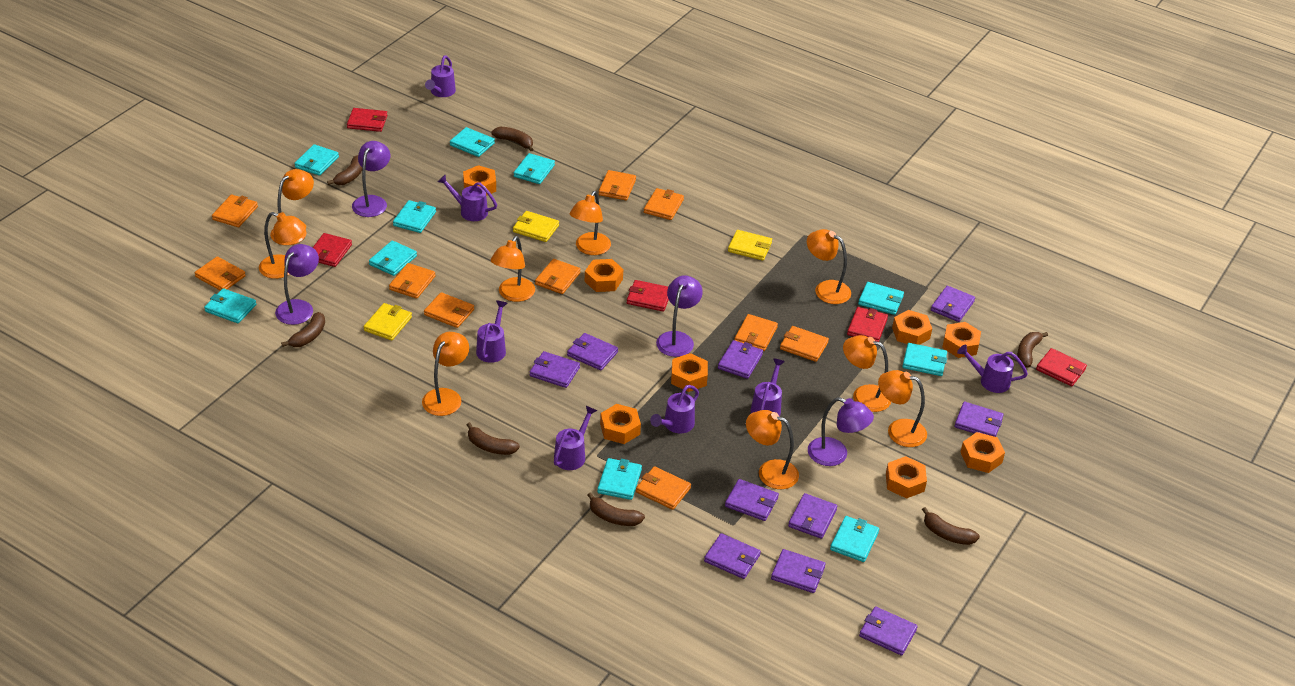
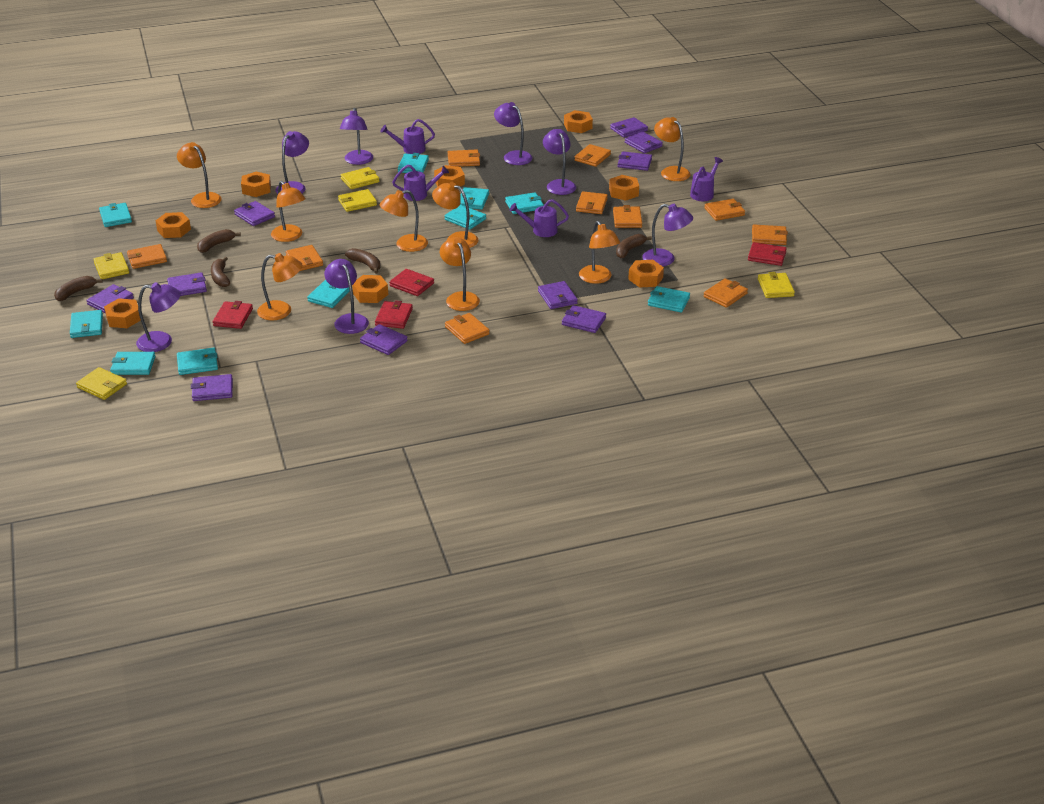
brown banana: 7 -> 5
orange lamp: 9 -> 8
purple lamp: 4 -> 7
purple watering can: 7 -> 4
red wallet: 5 -> 4
yellow wallet: 3 -> 5

